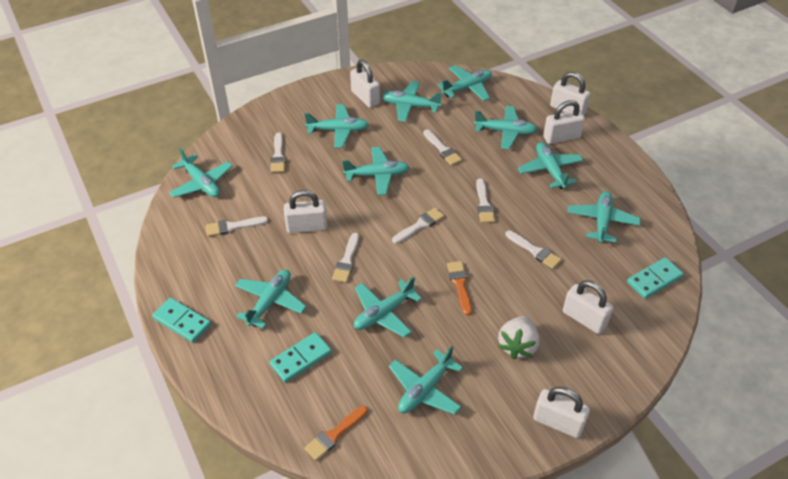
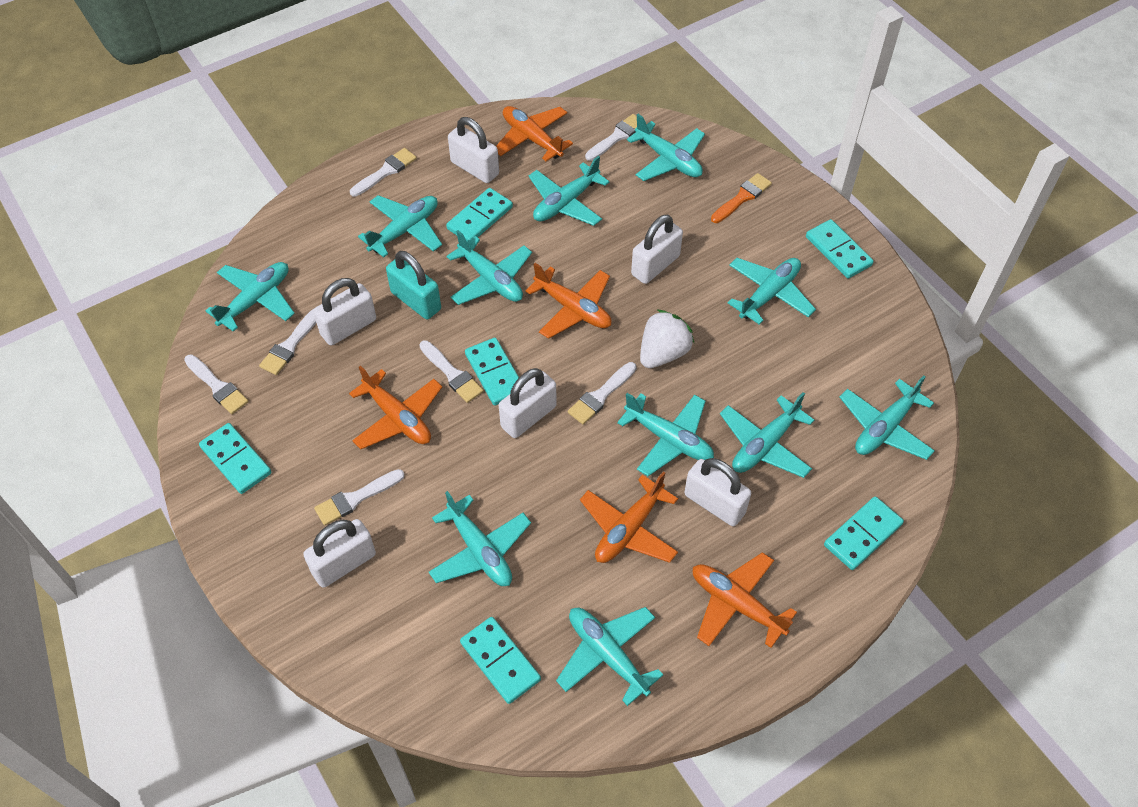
orange brush: 2 -> 1
orange plane: 0 -> 5
turquoise domino: 3 -> 6
turquoise padlock: 0 -> 1

